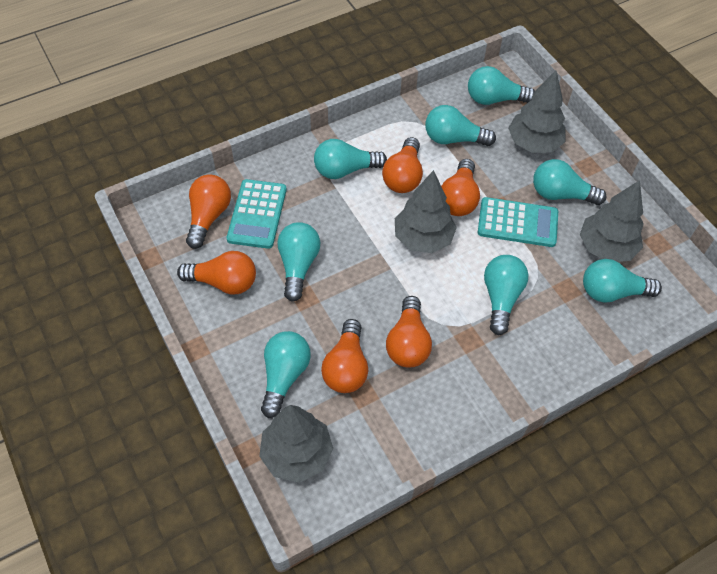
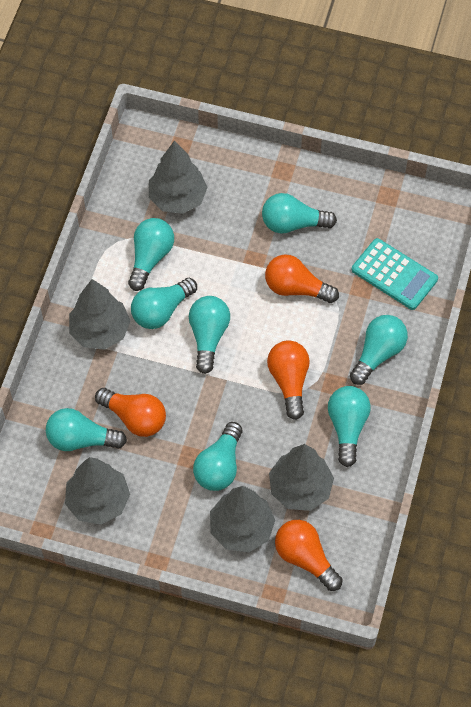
grey tree: 4 -> 5
orange light bulb: 6 -> 4
turquoise calculator: 2 -> 1

